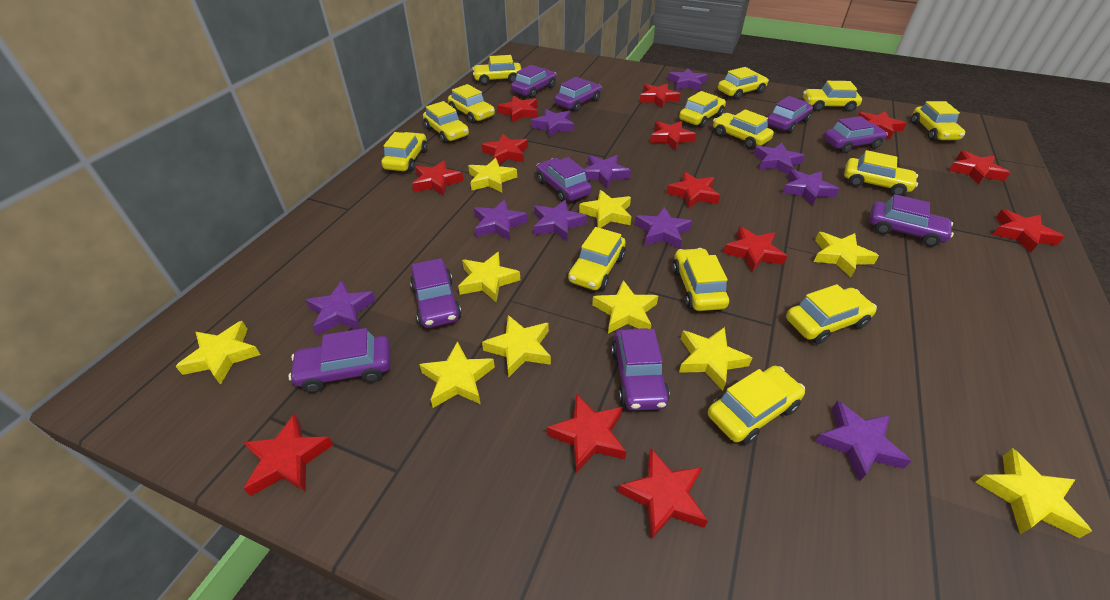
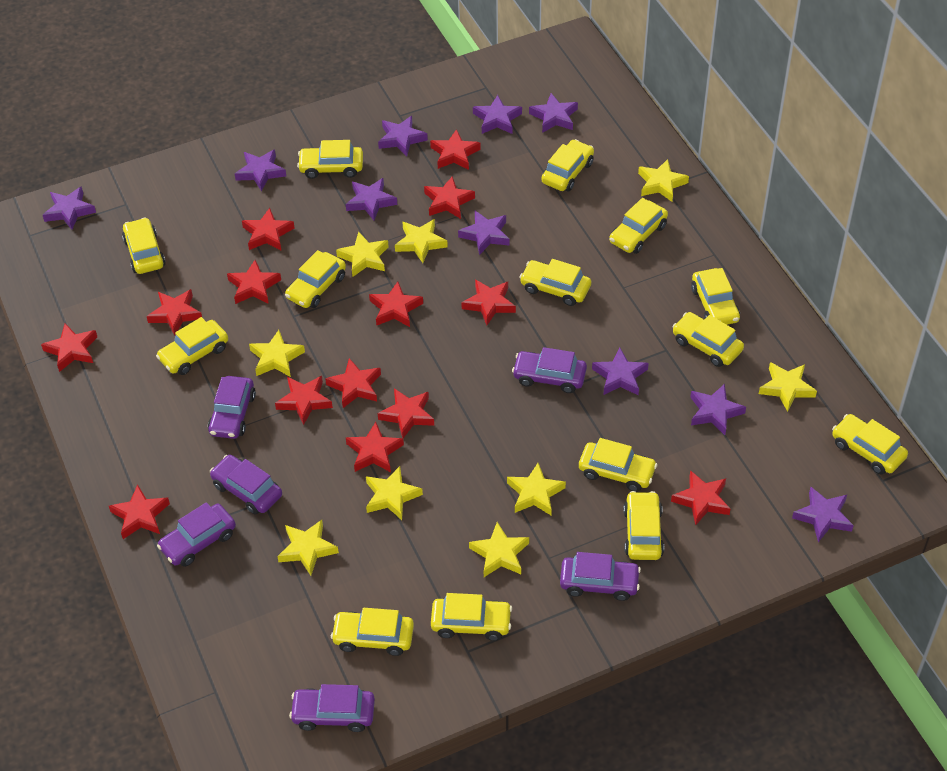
purple car: 9 -> 6
red star: 13 -> 14
yellow star: 10 -> 9

